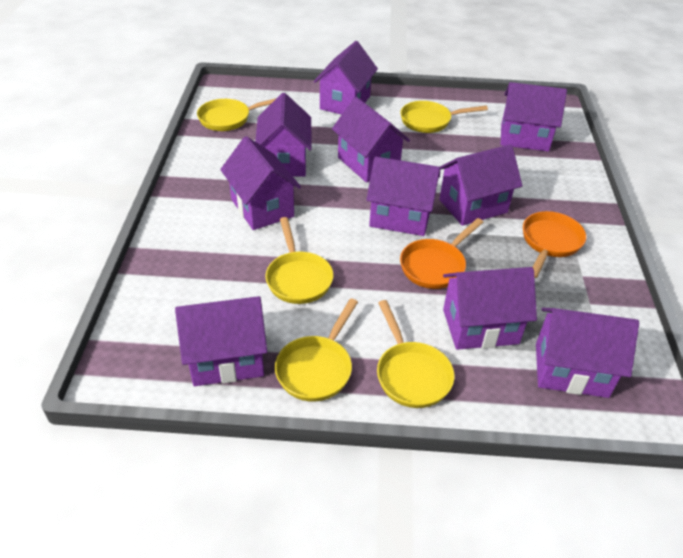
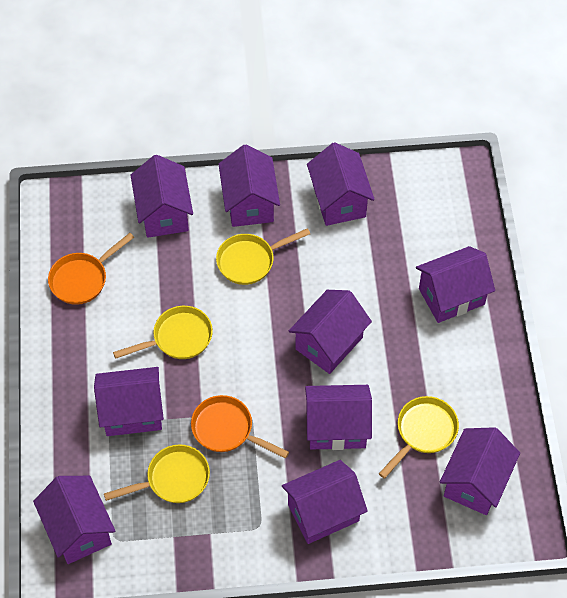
yellow pan: 5 -> 4

